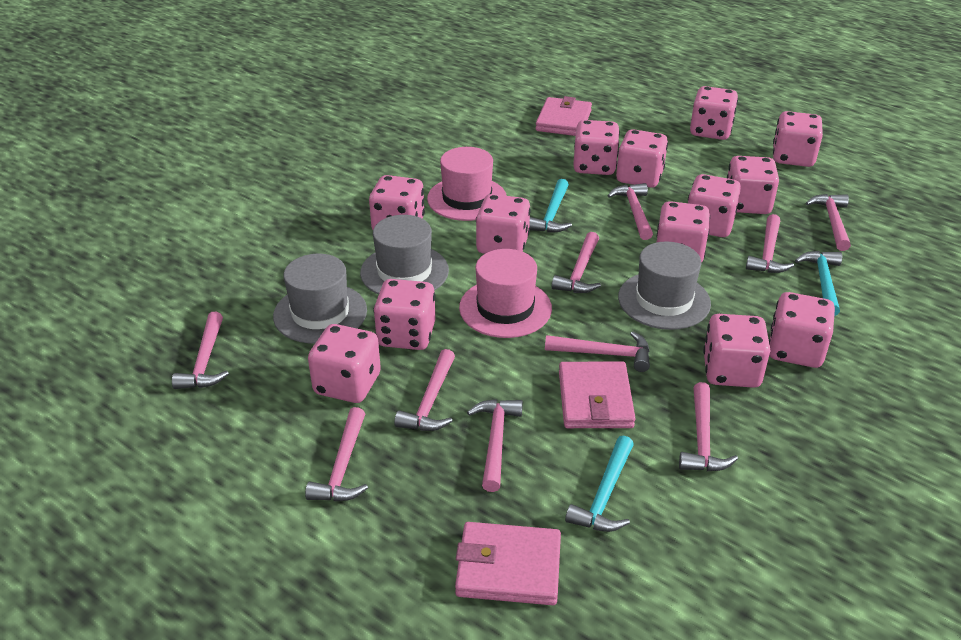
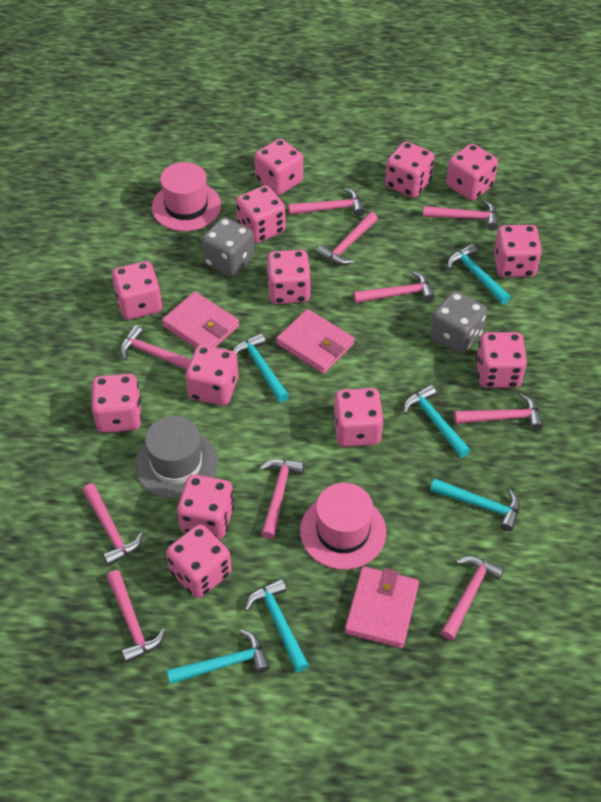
grey dice: 0 -> 2
grey hat: 3 -> 1
turquoise hammer: 3 -> 6

